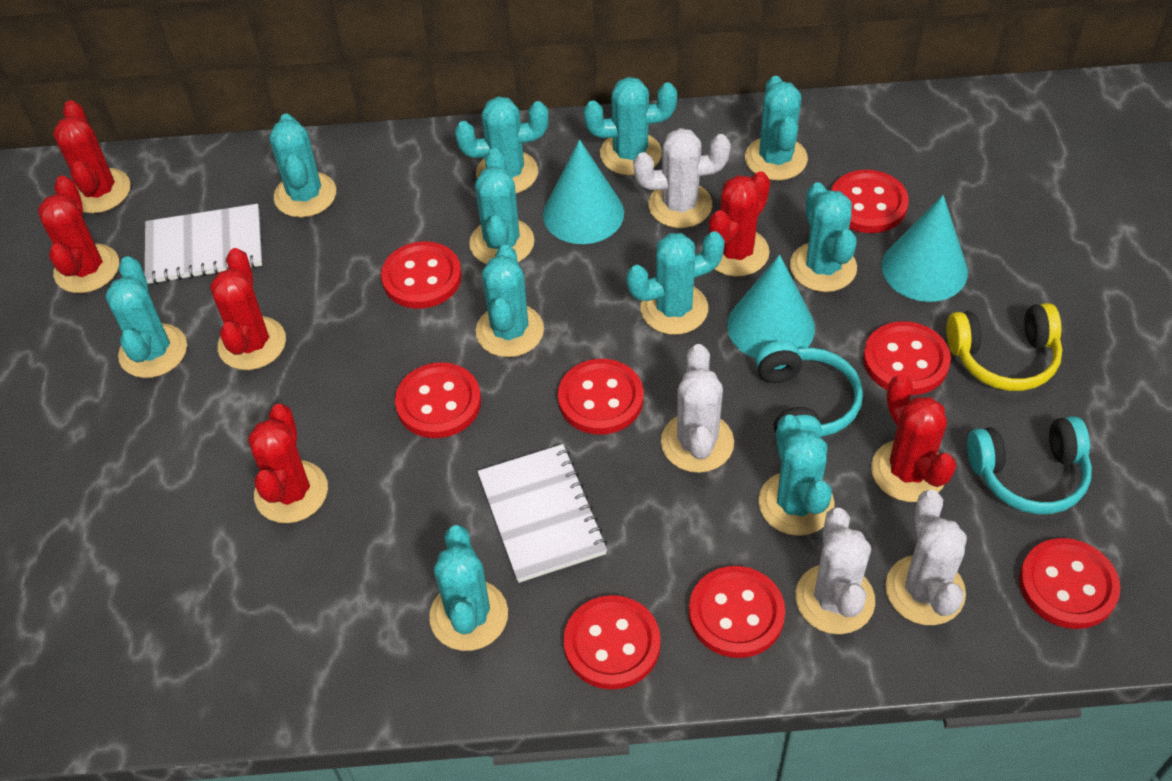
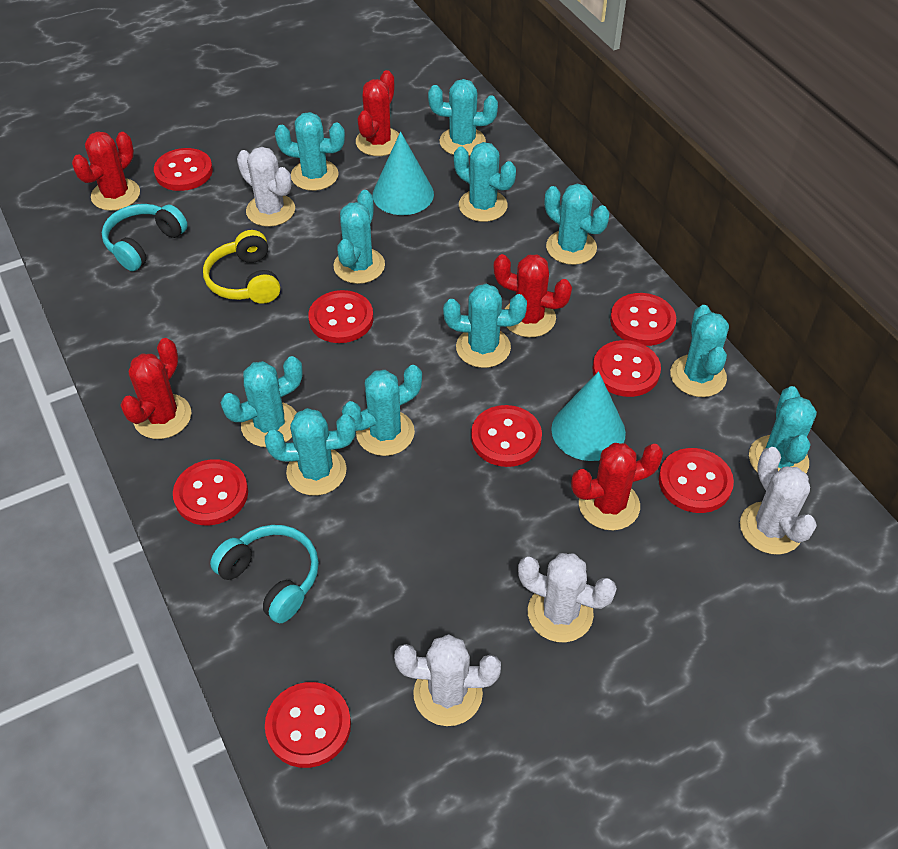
red cactus: 6 -> 5
turquoise cone: 3 -> 2
white notebook: 2 -> 0

